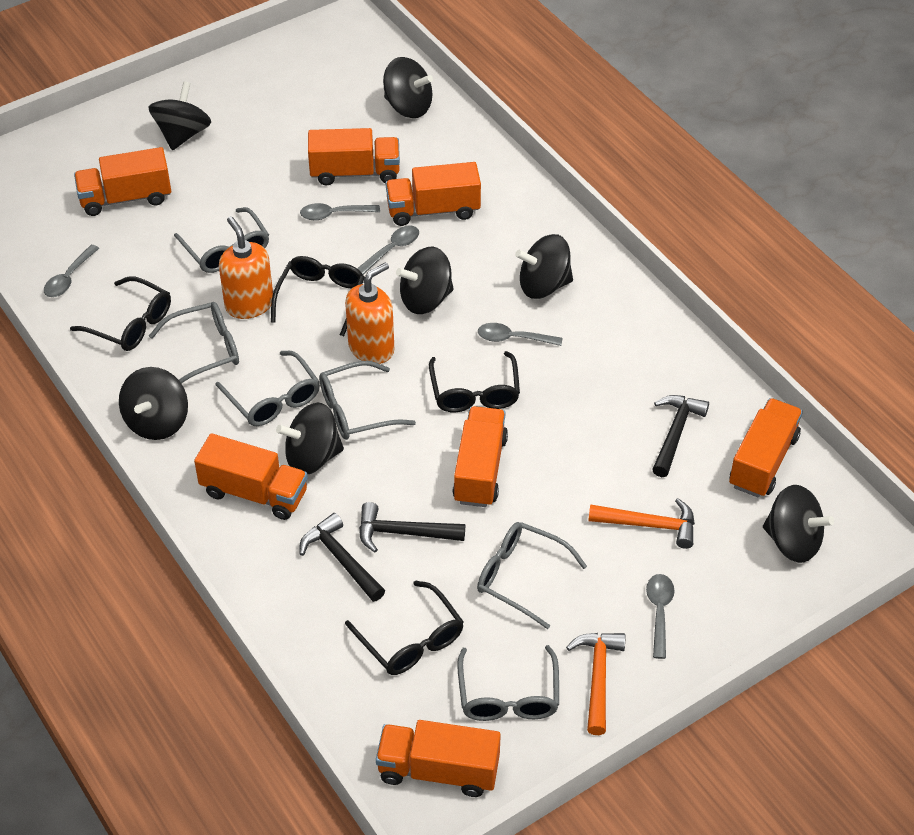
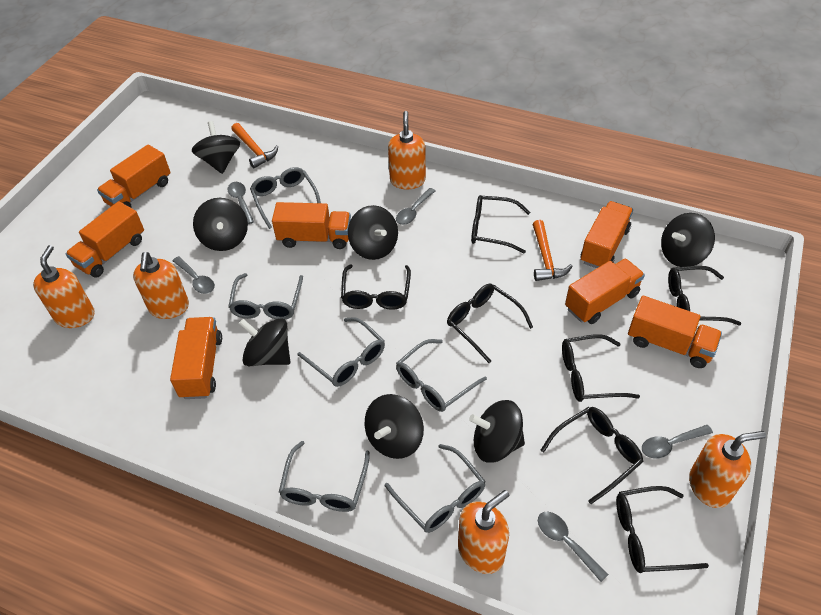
black glasses: 4 -> 7
black hammer: 3 -> 0
orange soap dispenser: 2 -> 5

